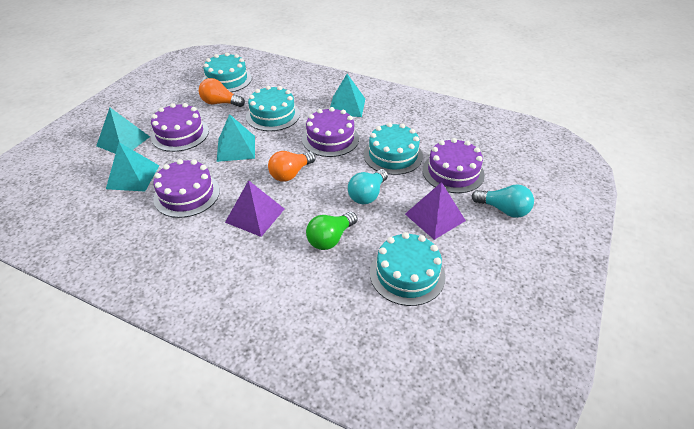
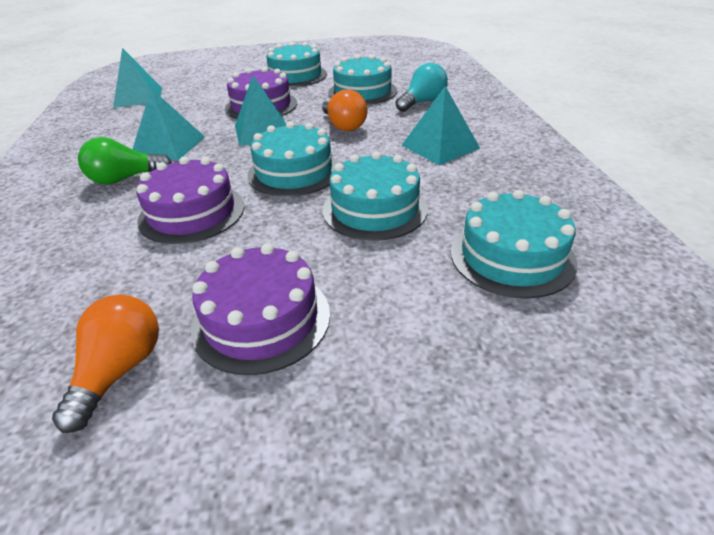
purple cake: 4 -> 3
purple pyramid: 2 -> 0
turquoise cake: 4 -> 5
turquoise light bulb: 2 -> 1

